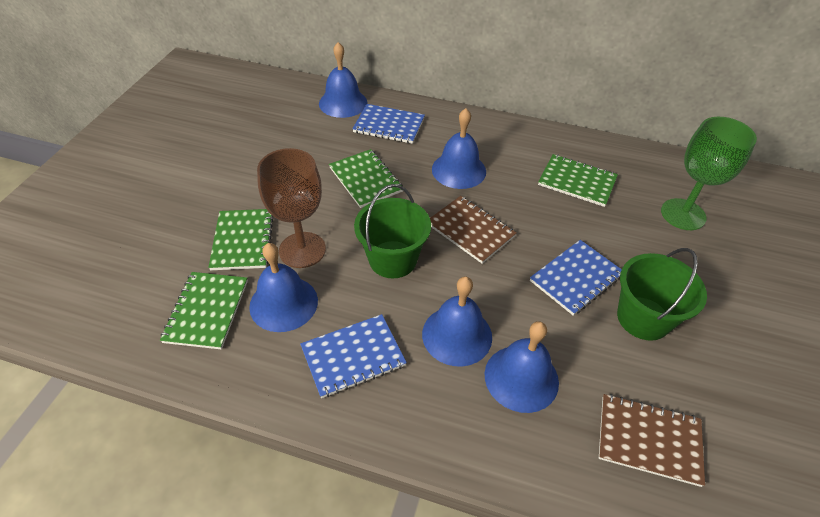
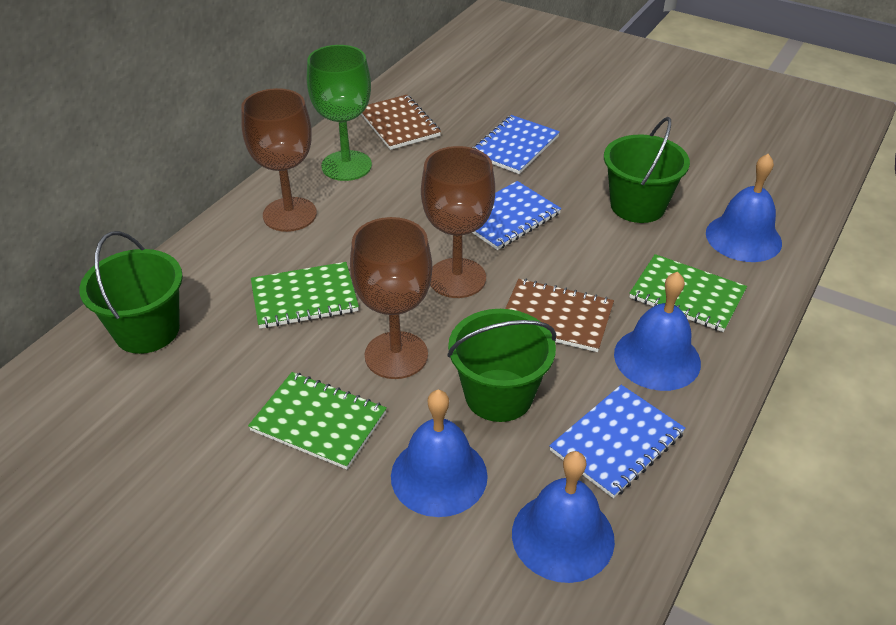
blue bell: 5 -> 4
brown goblet: 1 -> 3
green bucket: 2 -> 3
green notebook: 4 -> 3

